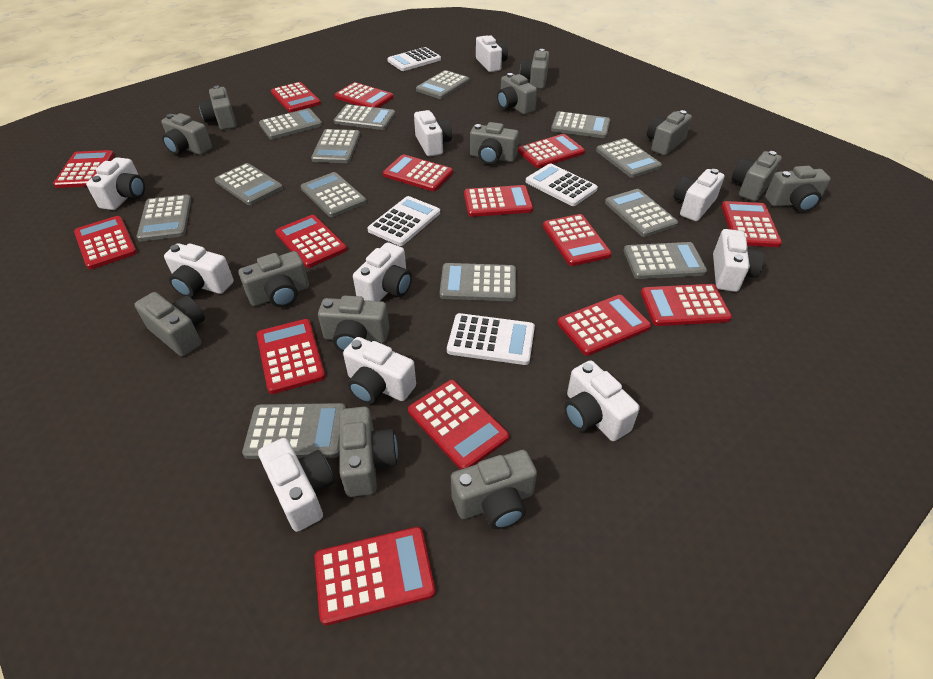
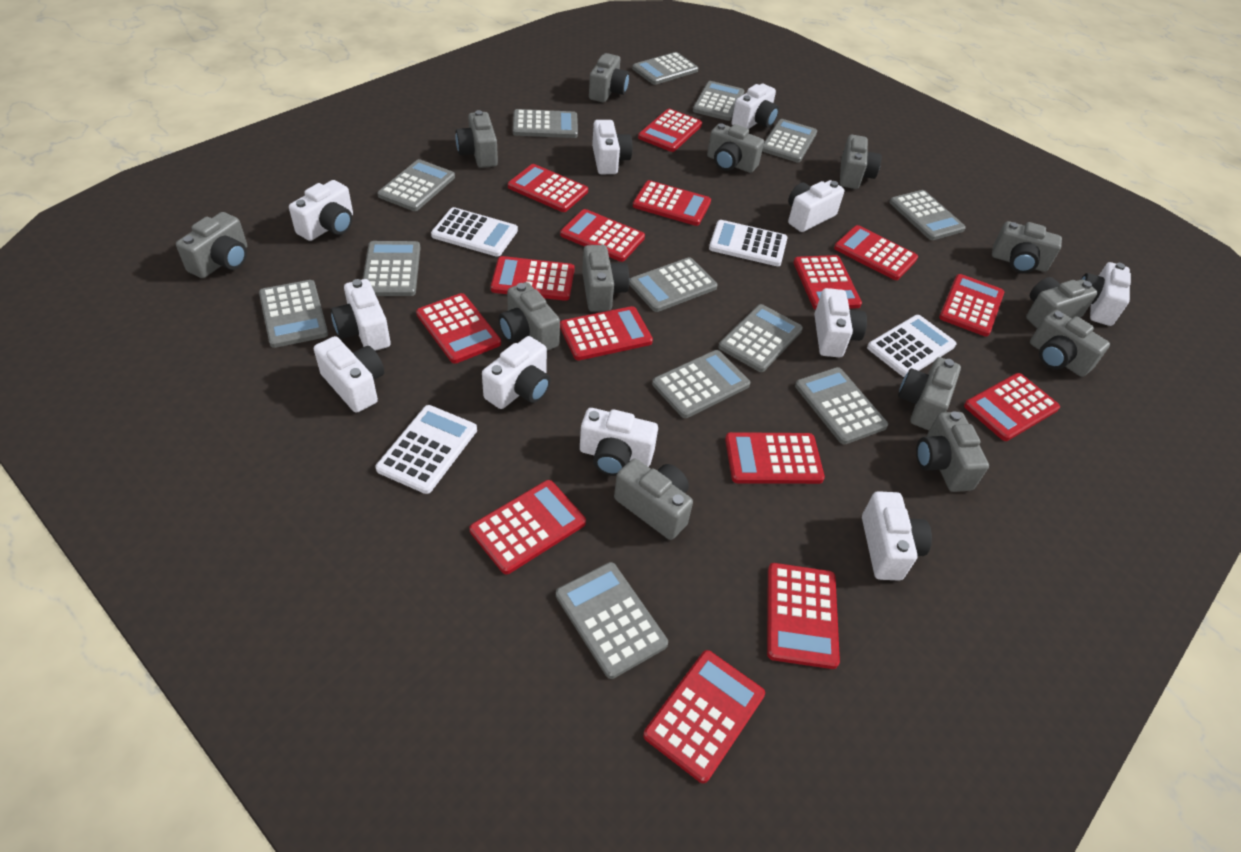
white camera: 10 -> 11

